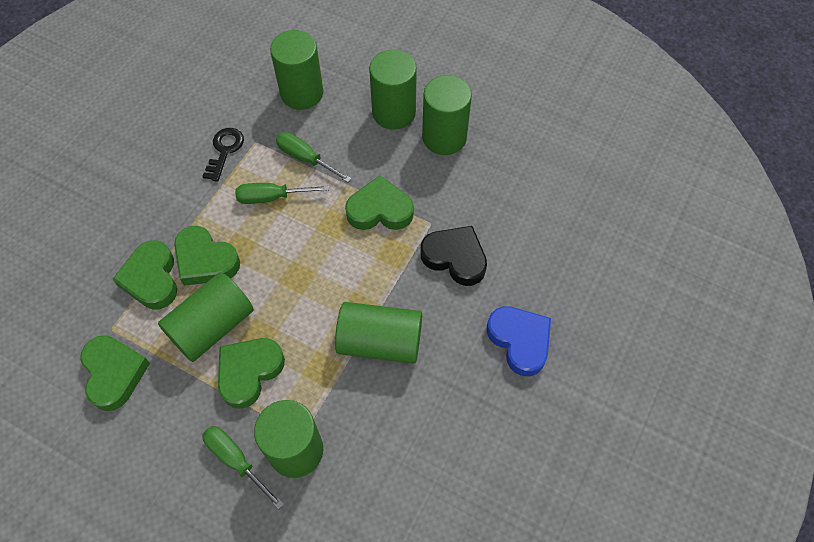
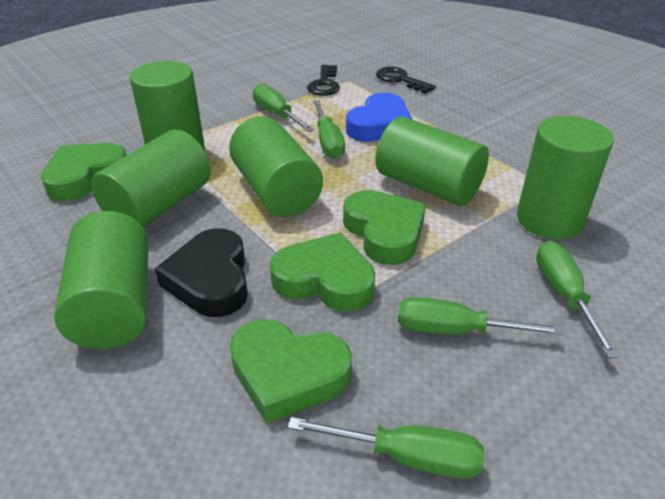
black key: 1 -> 2
green heart: 5 -> 4
green screwdriver: 3 -> 5

